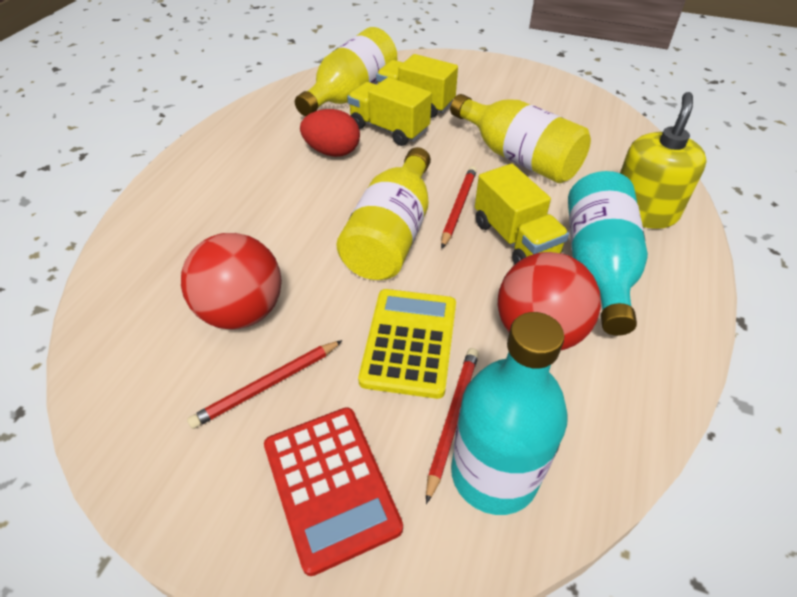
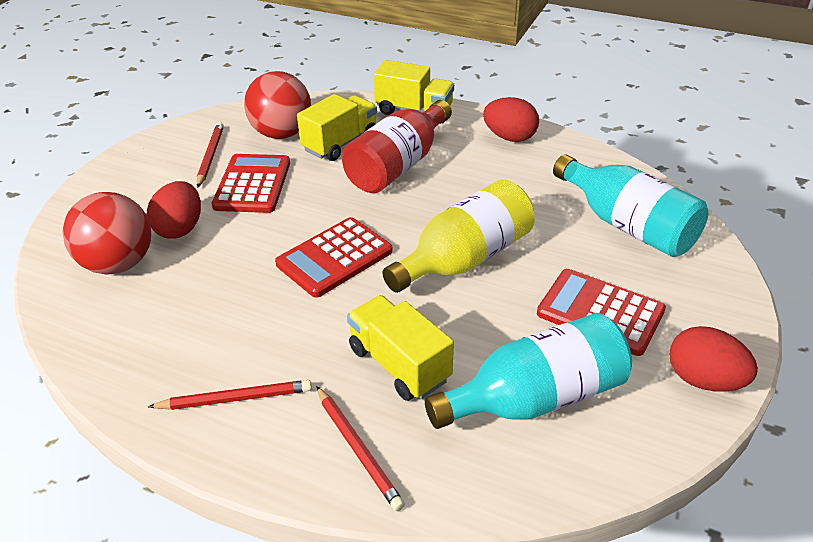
red bottle: 0 -> 1
red calculator: 1 -> 3
red egg: 1 -> 3
yellow bottle: 3 -> 1
yellow calculator: 1 -> 0
yellow soap dispenser: 1 -> 0

